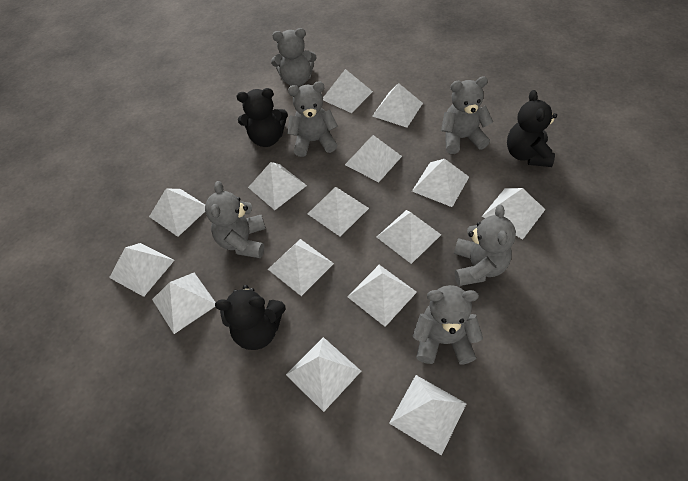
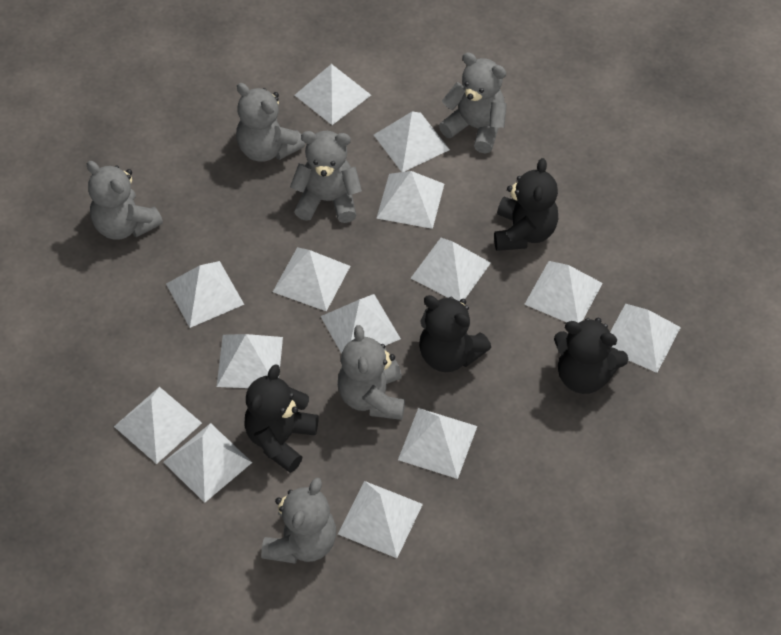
black teddy bear: 3 -> 4
white pyramid: 15 -> 14

